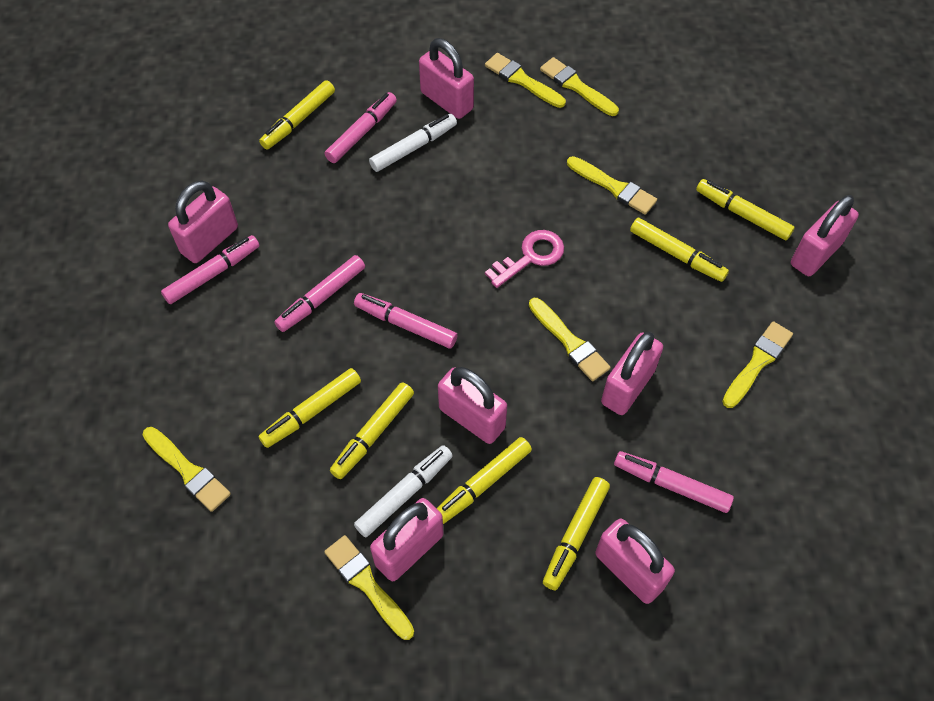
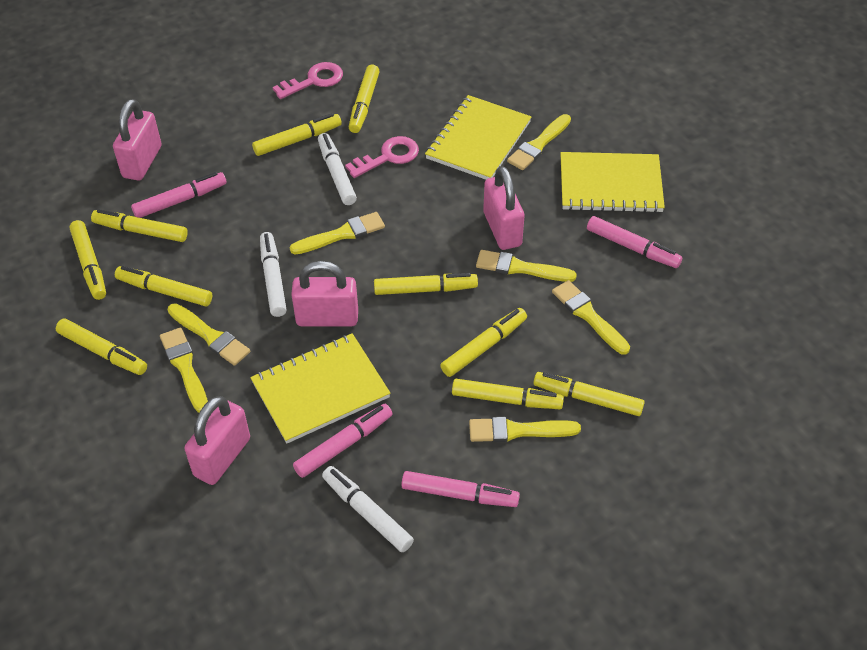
pink key: 1 -> 2
pink marker: 5 -> 4
pink padlock: 7 -> 4
white marker: 2 -> 3
yellow marker: 7 -> 10
yellow notebook: 0 -> 3

